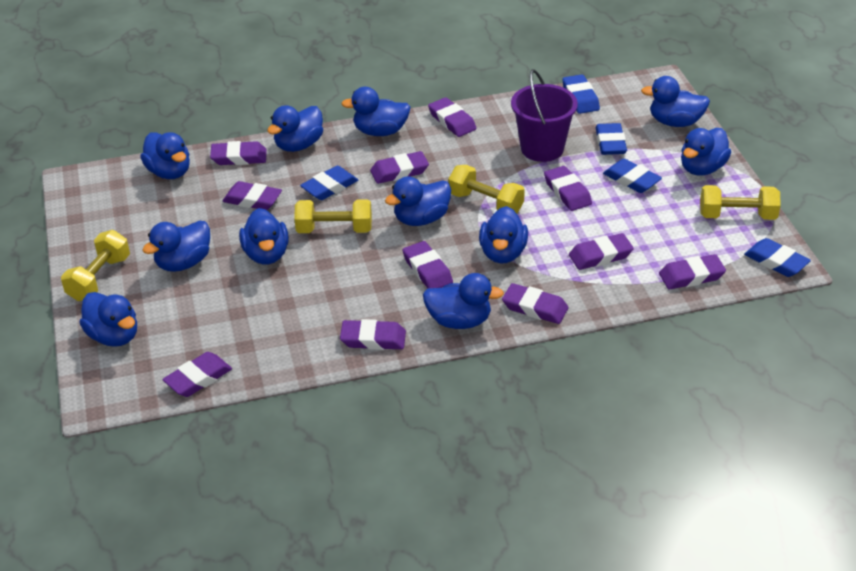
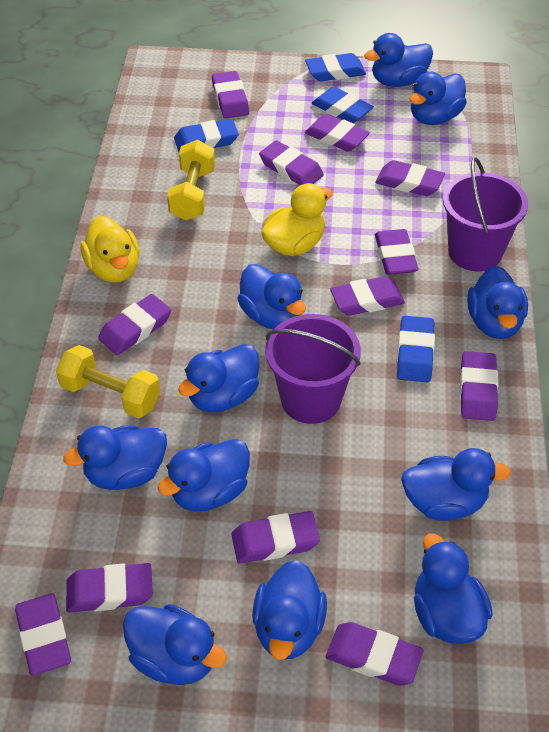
blue eraser: 5 -> 4
purple bucket: 1 -> 2
purple eraser: 11 -> 12
yellow duck: 0 -> 2
yellow dumbbell: 4 -> 2

